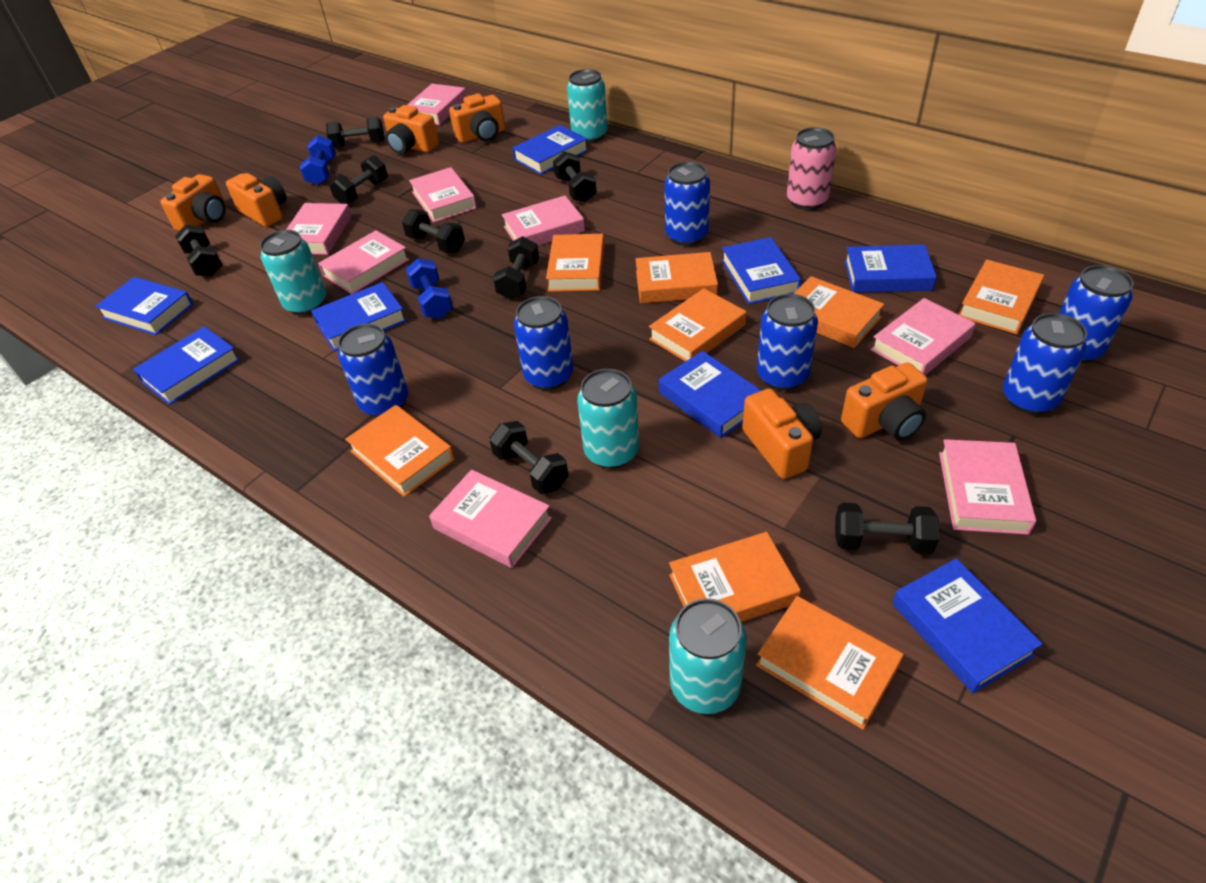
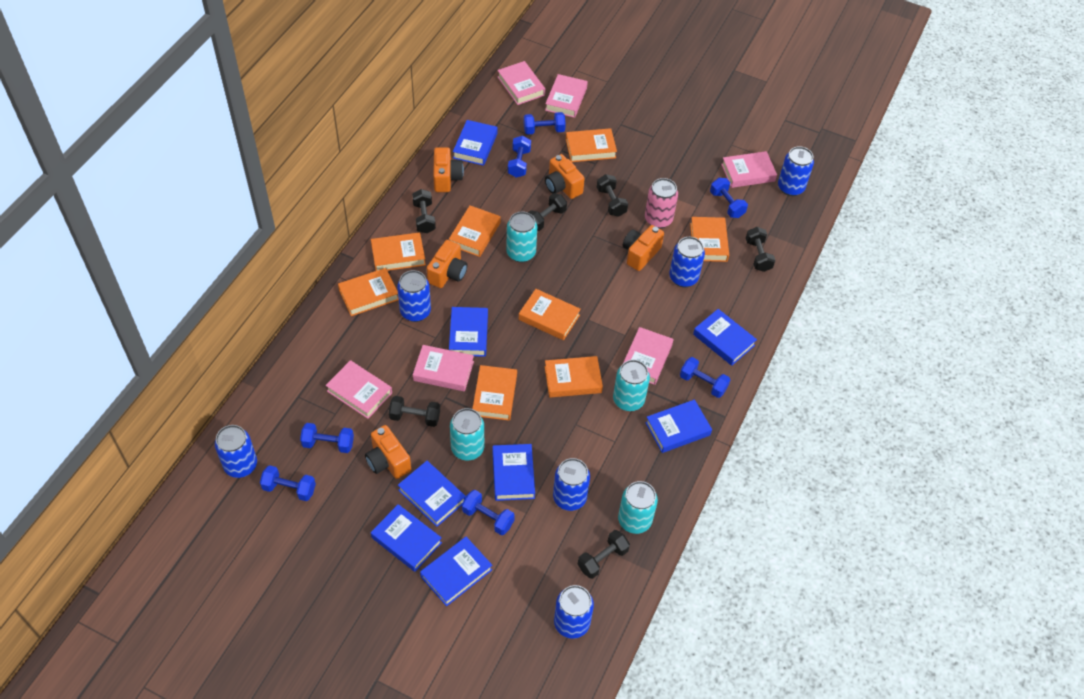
black dumbbell: 8 -> 6
blue dumbbell: 2 -> 7
orange camera: 6 -> 5
pink book: 8 -> 6

